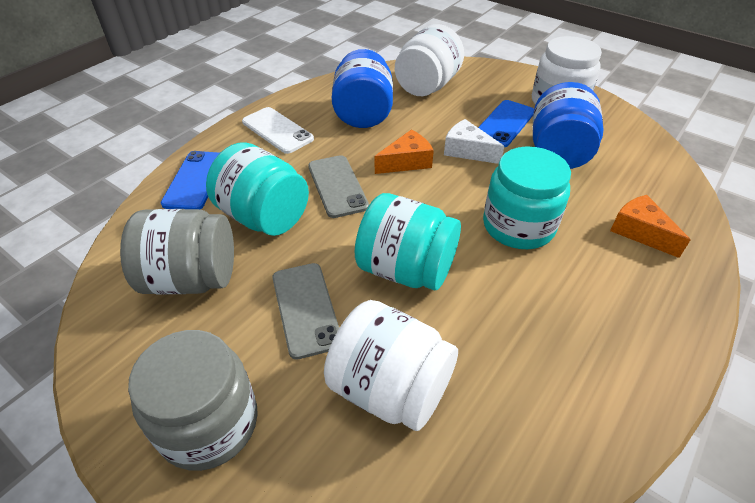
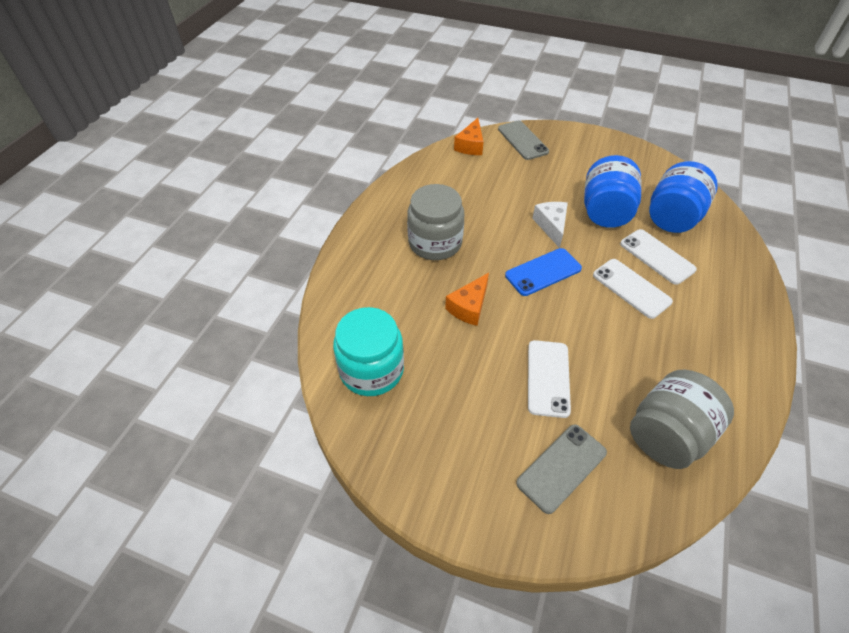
blue phone: 2 -> 1
turquoise jar: 3 -> 1
white jar: 3 -> 0
white phone: 1 -> 3

